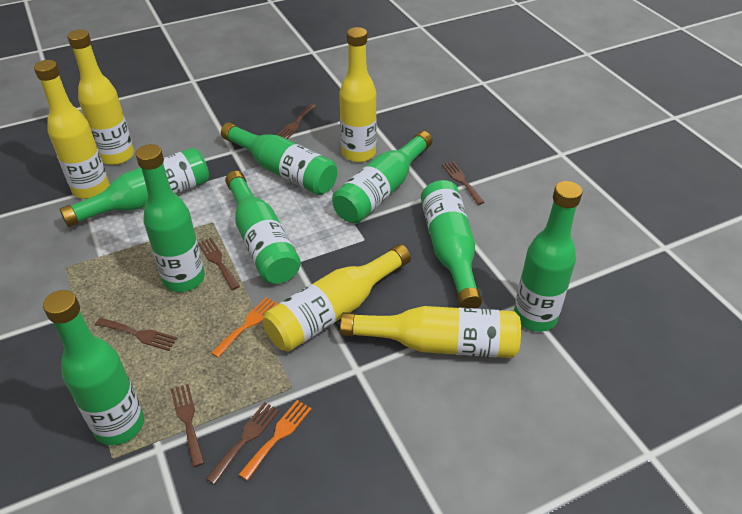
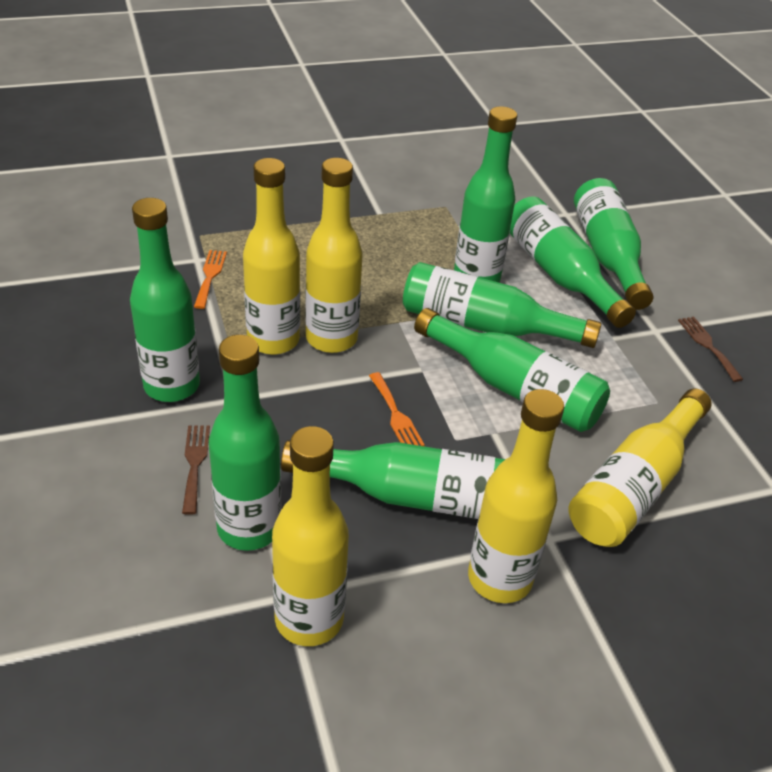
brown fork: 6 -> 2

